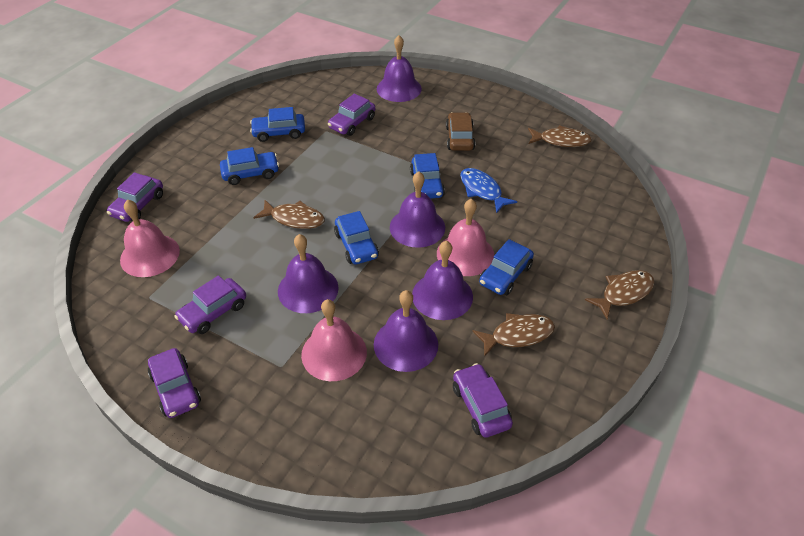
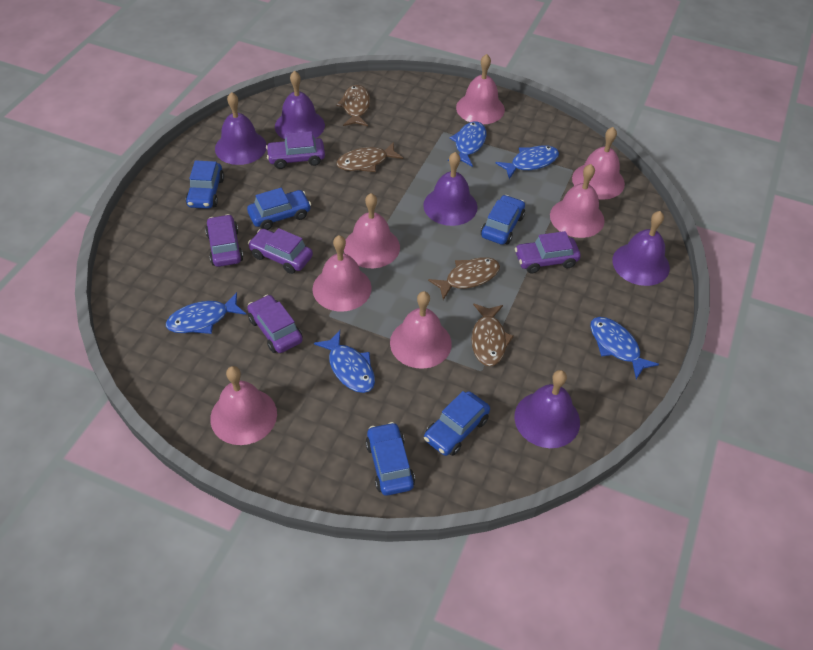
blue fish: 1 -> 5
brown car: 1 -> 0
pink bell: 3 -> 7

